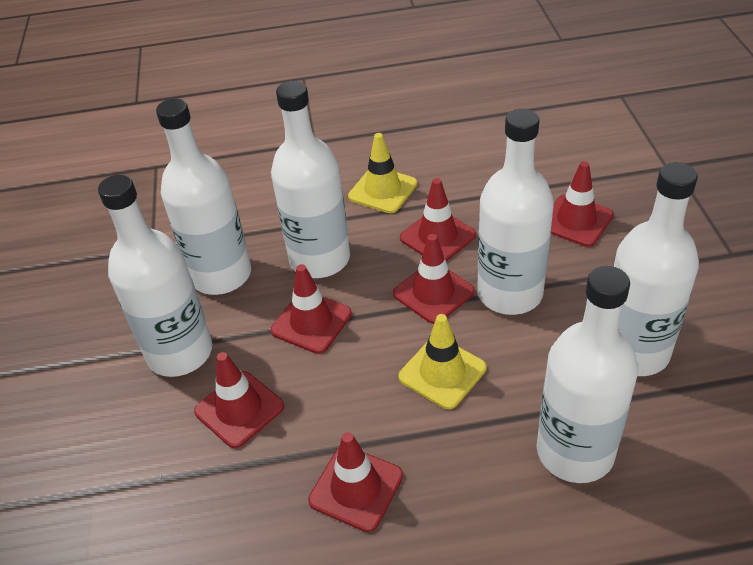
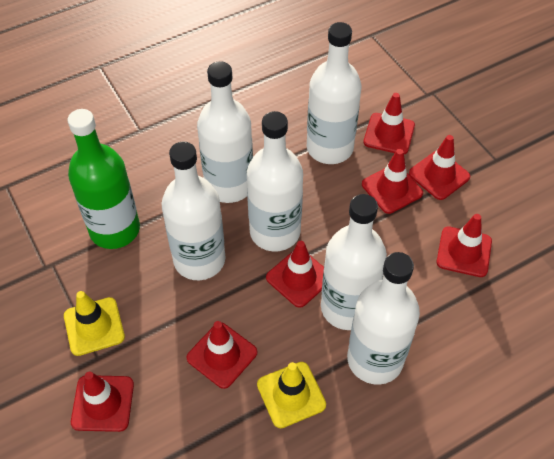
green bottle: 0 -> 1
red traffic cone: 6 -> 7

